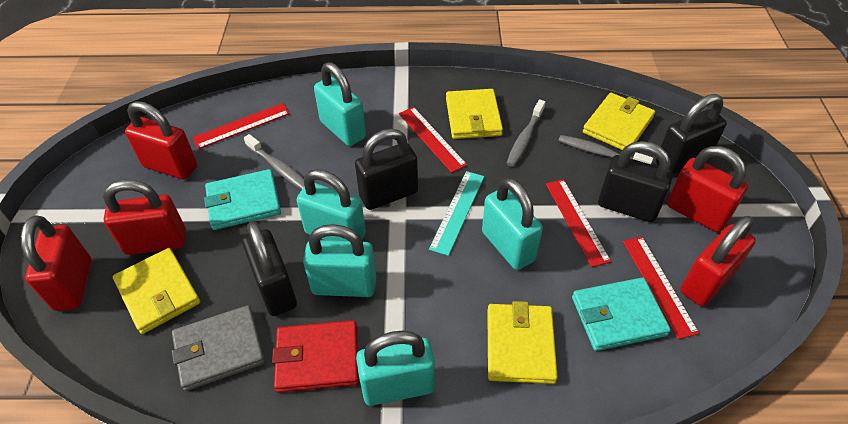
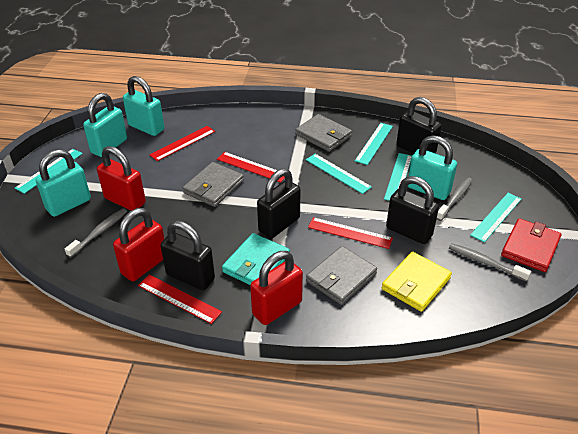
grey wallet: 1 -> 3
red padlock: 5 -> 3
turquoise padlock: 5 -> 4
turquoise ruler: 1 -> 5
turquoise wallet: 2 -> 1
yellow wallet: 4 -> 1

